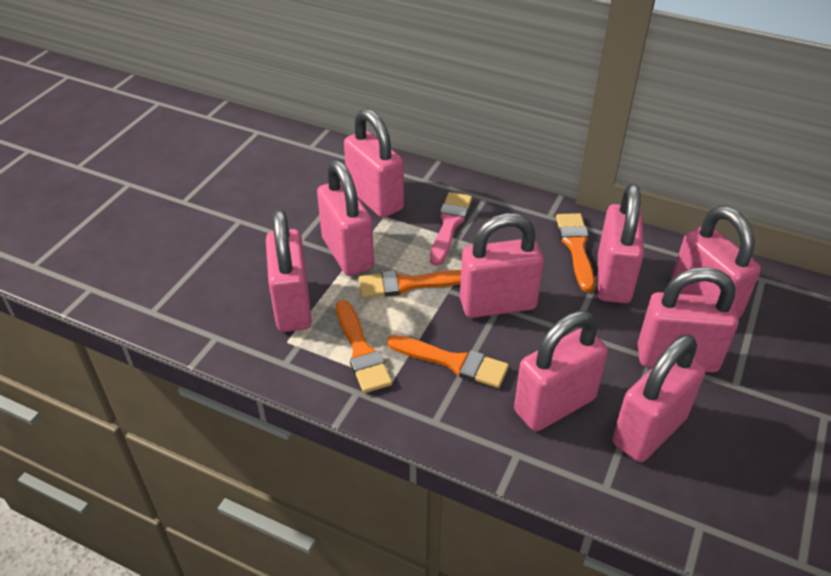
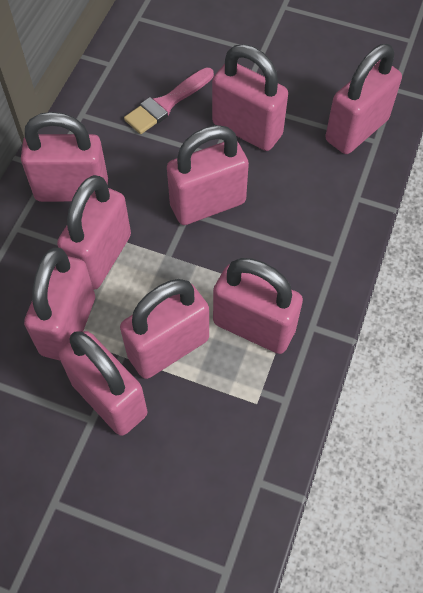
orange brush: 4 -> 0

